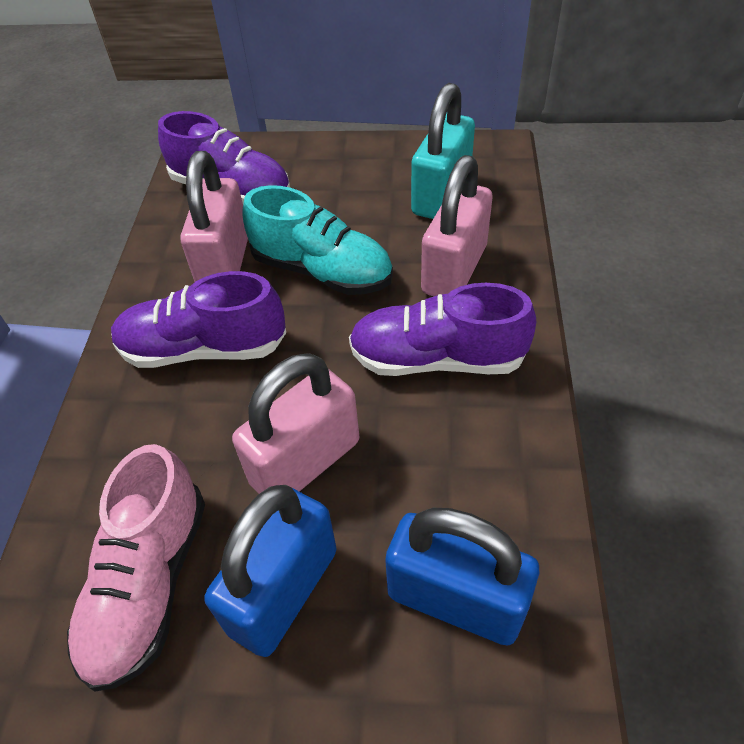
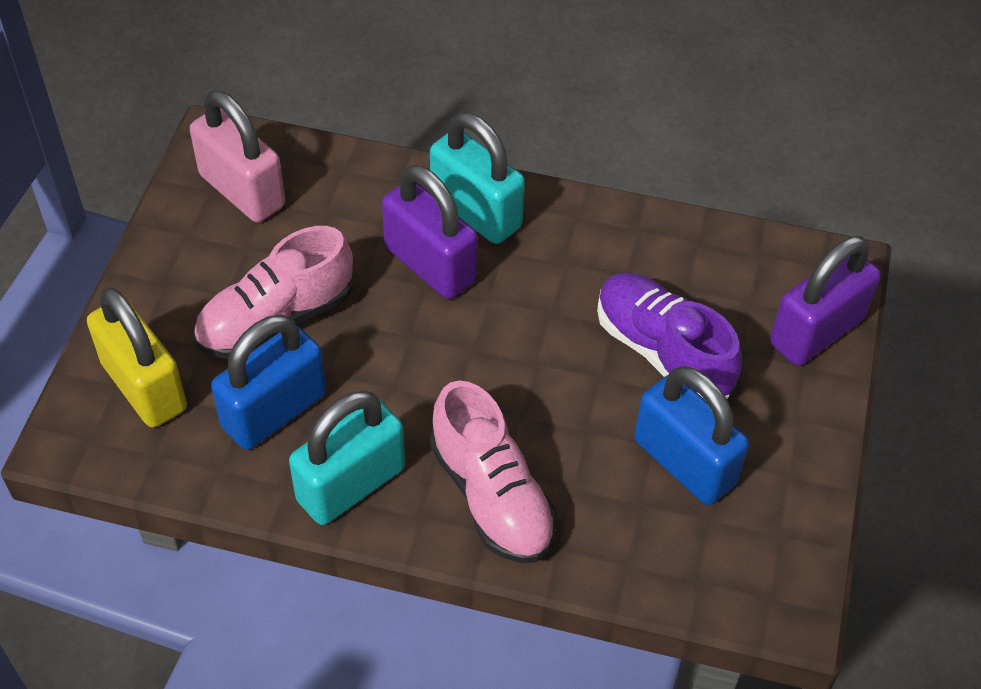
pink padlock: 3 -> 1
pink shoe: 1 -> 2
purple padlock: 0 -> 2
purple shoe: 3 -> 1
turquoise padlock: 1 -> 2
turquoise shoe: 1 -> 0
yellow padlock: 0 -> 1

